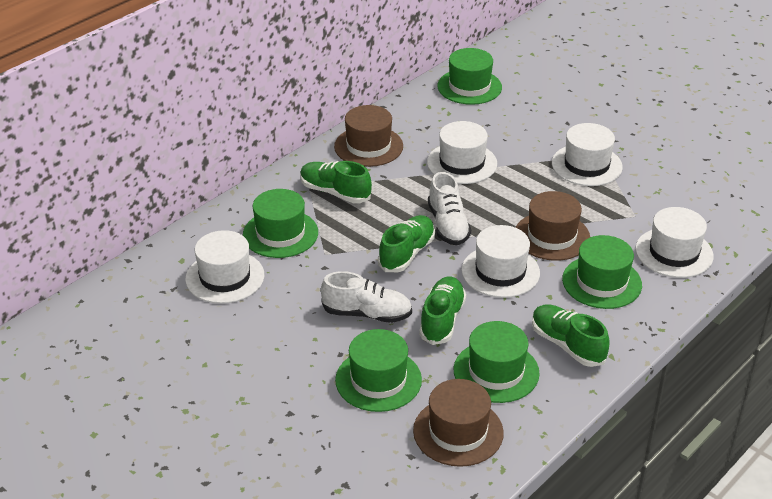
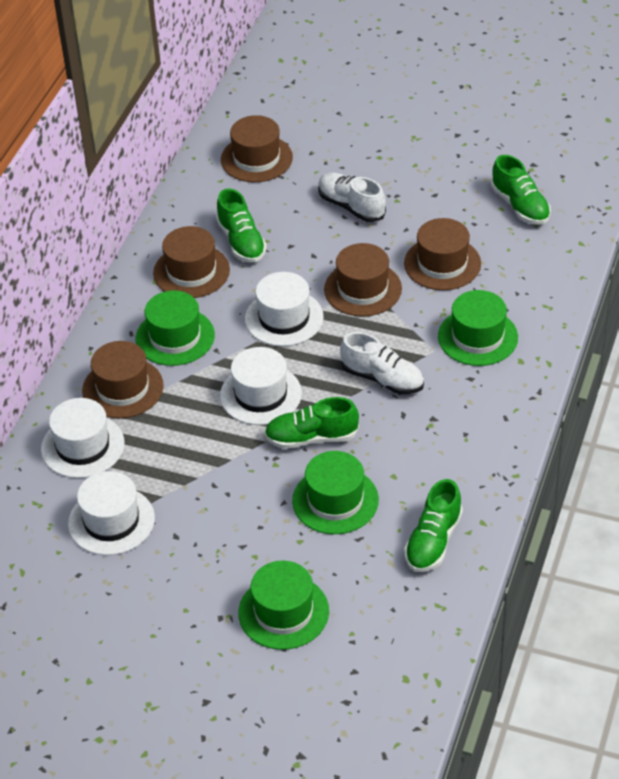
brown hat: 3 -> 5
green hat: 5 -> 4
white hat: 5 -> 4

